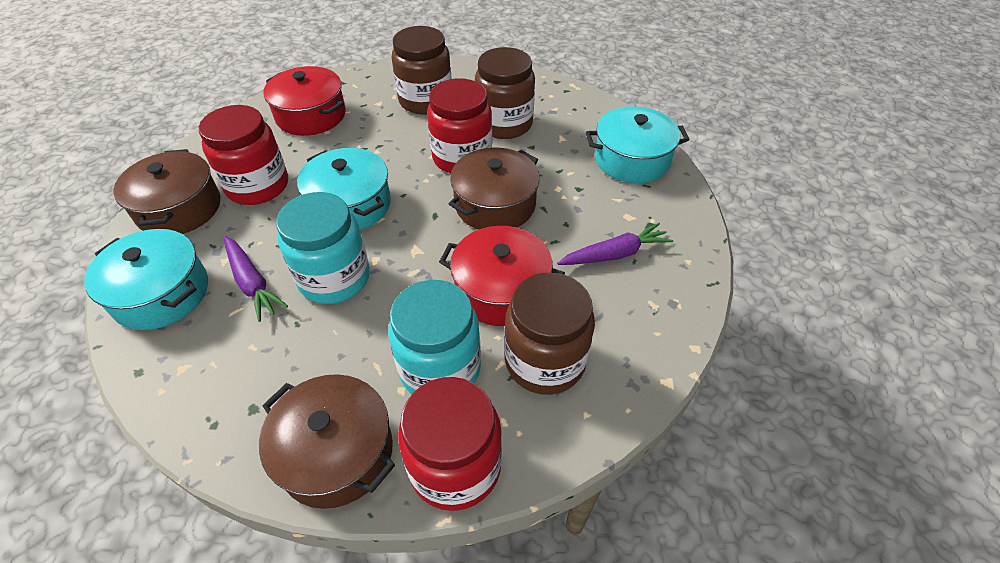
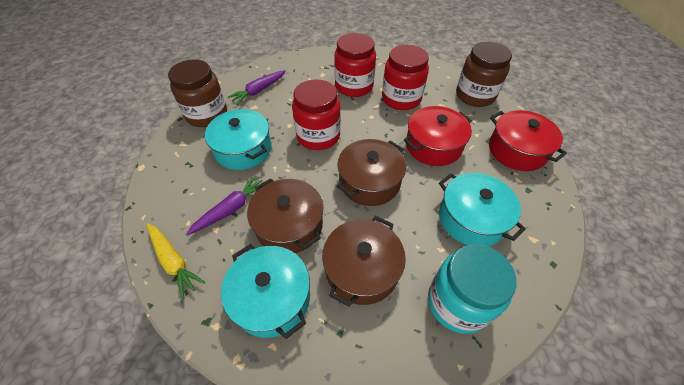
brown jar: 3 -> 2
turquoise jar: 2 -> 1
yellow carrot: 0 -> 1

